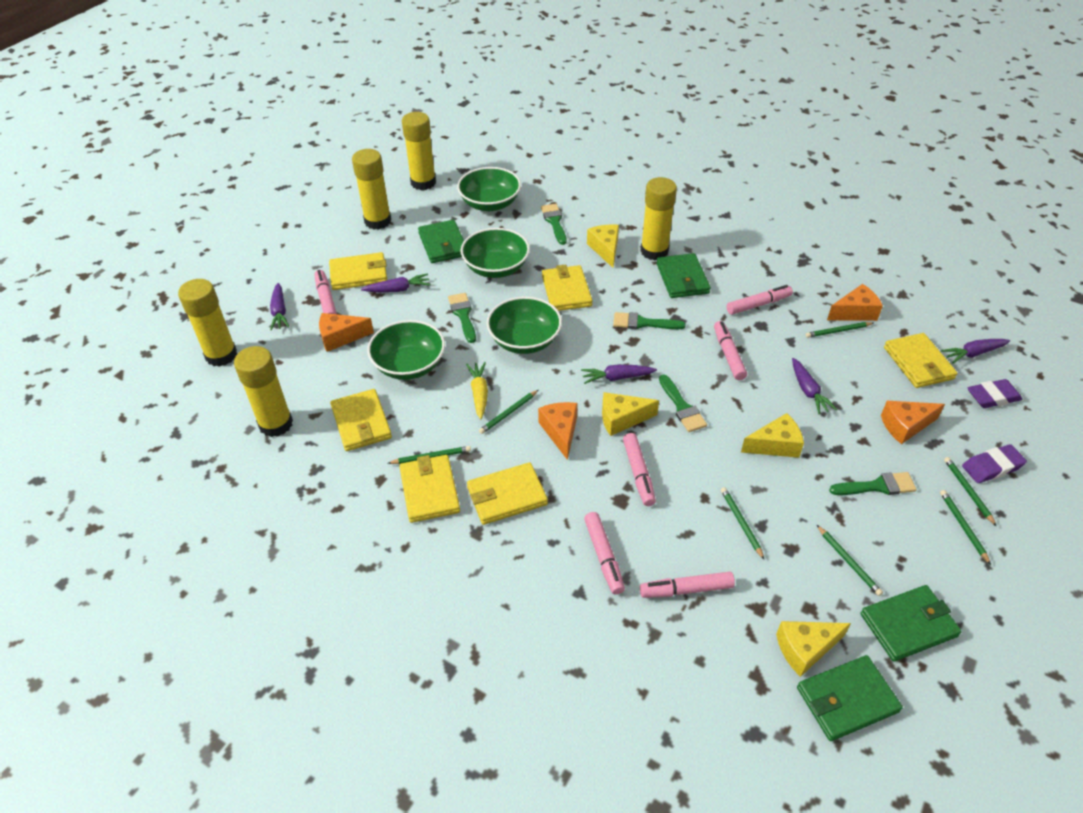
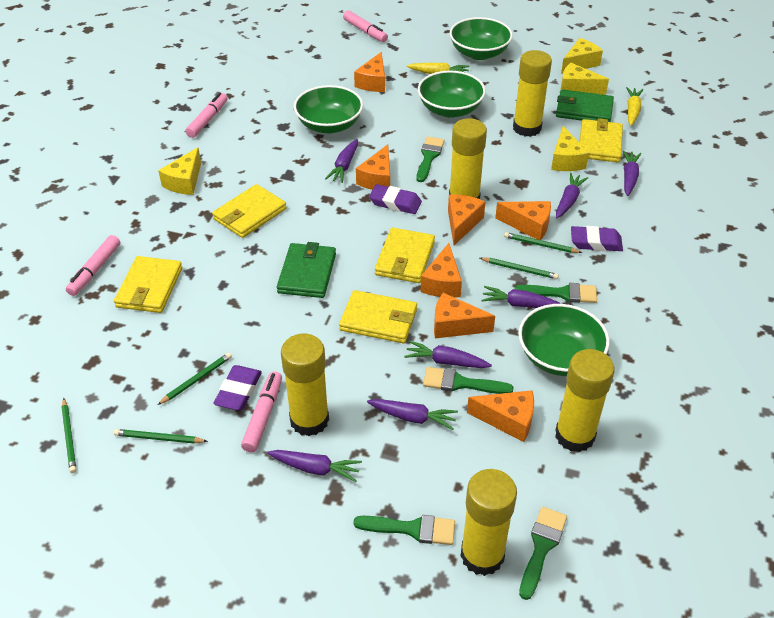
green pencil: 7 -> 5
green wallet: 4 -> 2
orange cheese: 4 -> 7
pink marker: 6 -> 4
purple carrot: 5 -> 7
purple eraser: 2 -> 3
yellow carrot: 1 -> 2
yellow wallet: 6 -> 5

